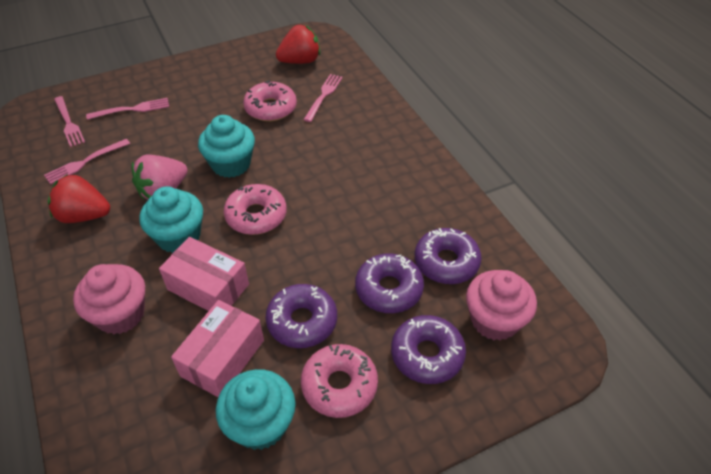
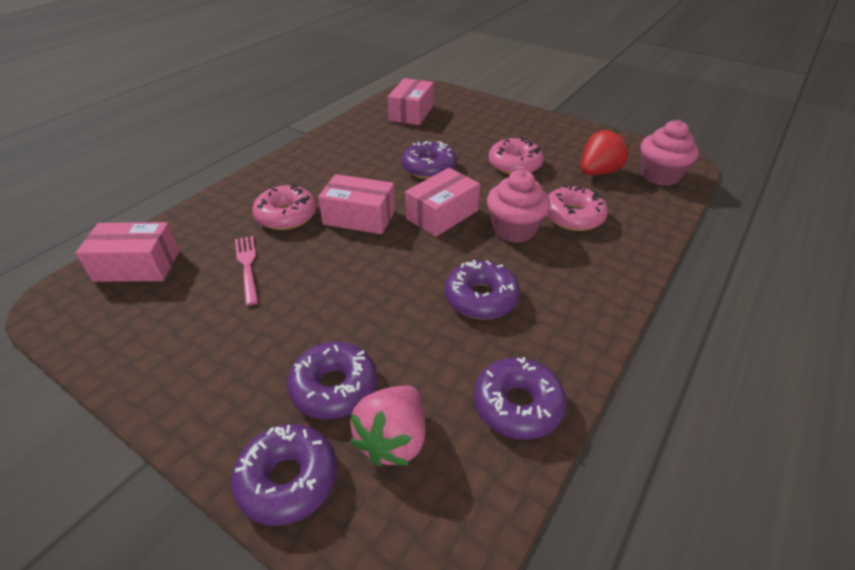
pink box: 2 -> 4
pink fork: 4 -> 1
purple donut: 4 -> 5
red strawberry: 2 -> 1
turquoise cupcake: 3 -> 0

